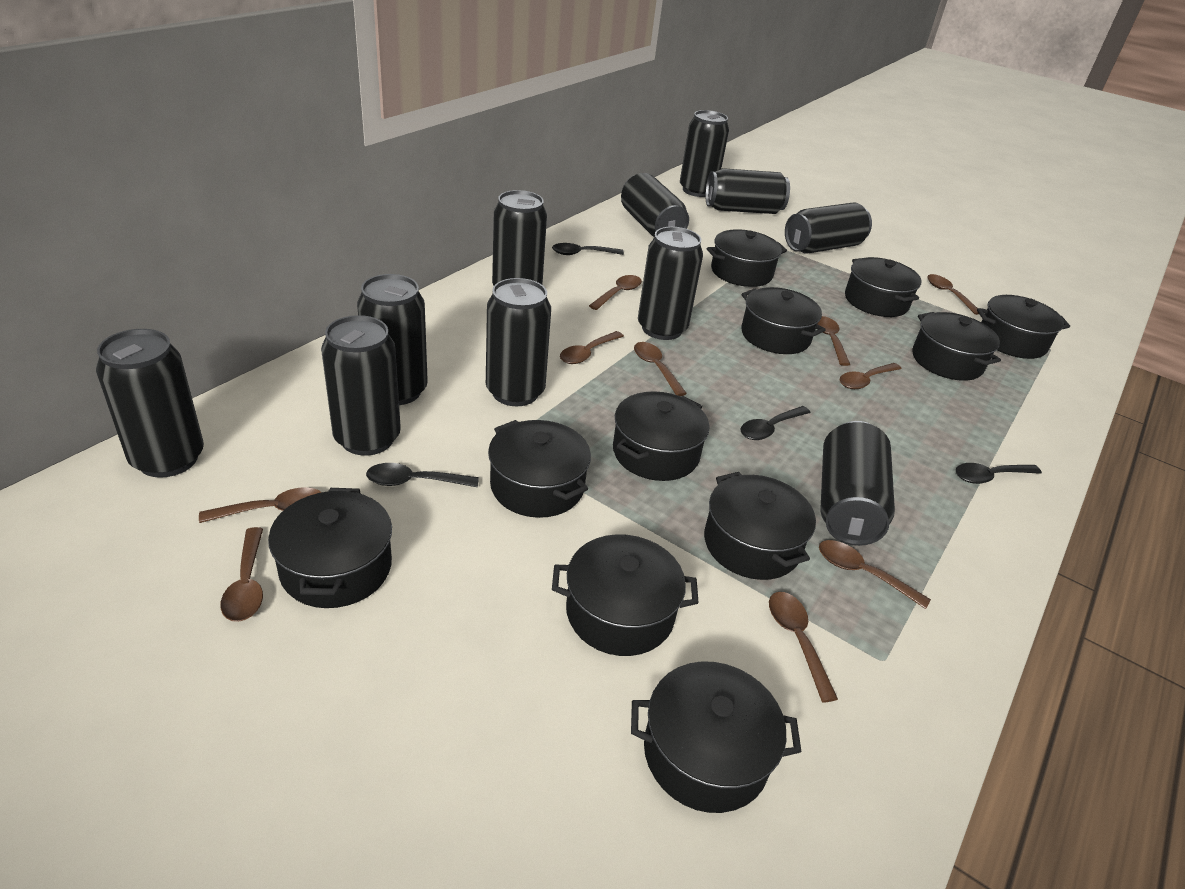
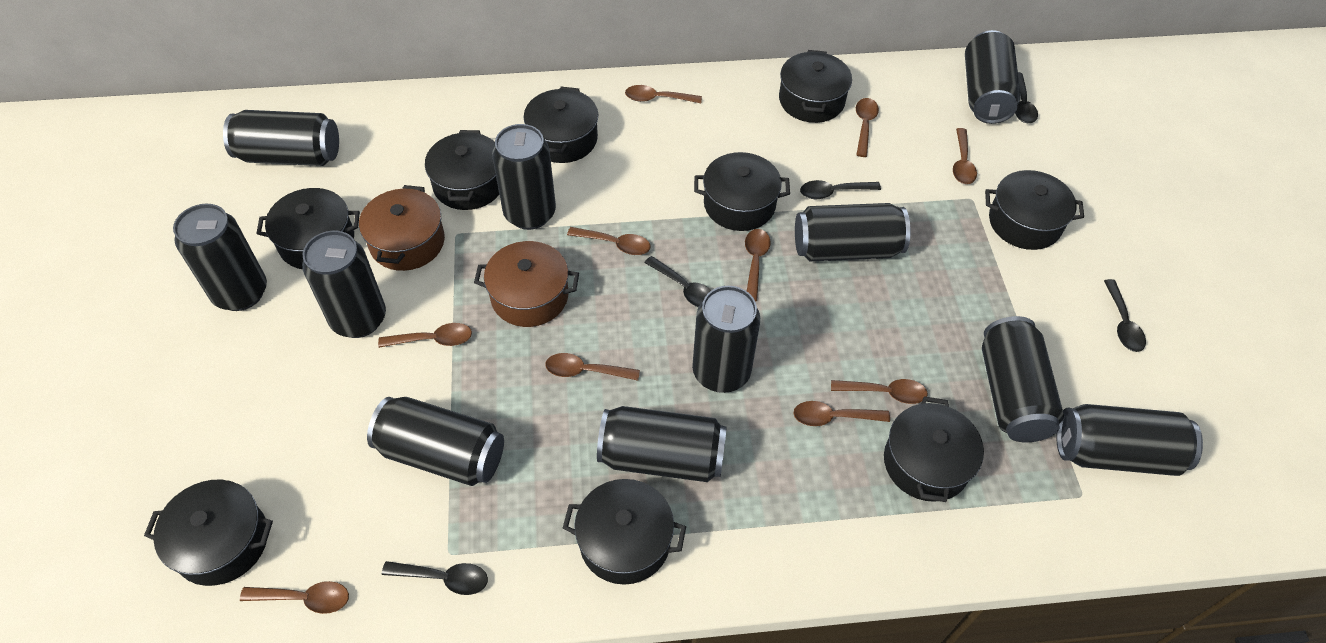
black pot: 11 -> 9
black spoon: 4 -> 5
brown pot: 0 -> 2

